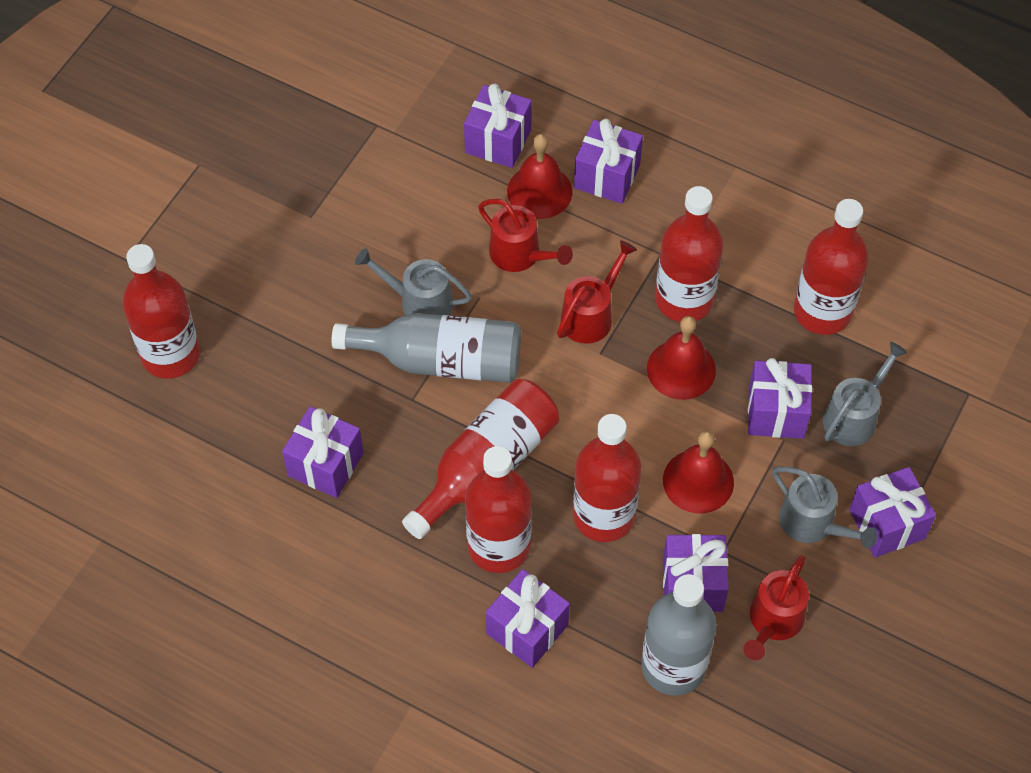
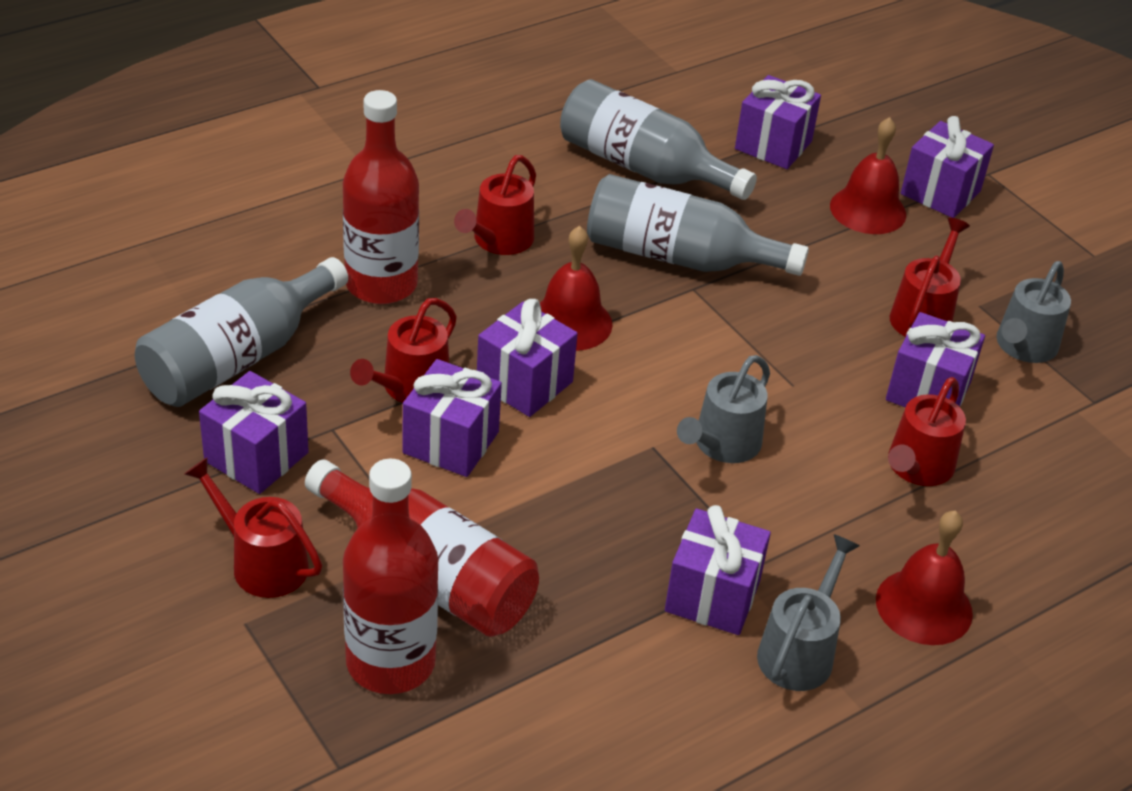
grey bottle: 2 -> 3
red bottle: 6 -> 3
red watering can: 3 -> 5

